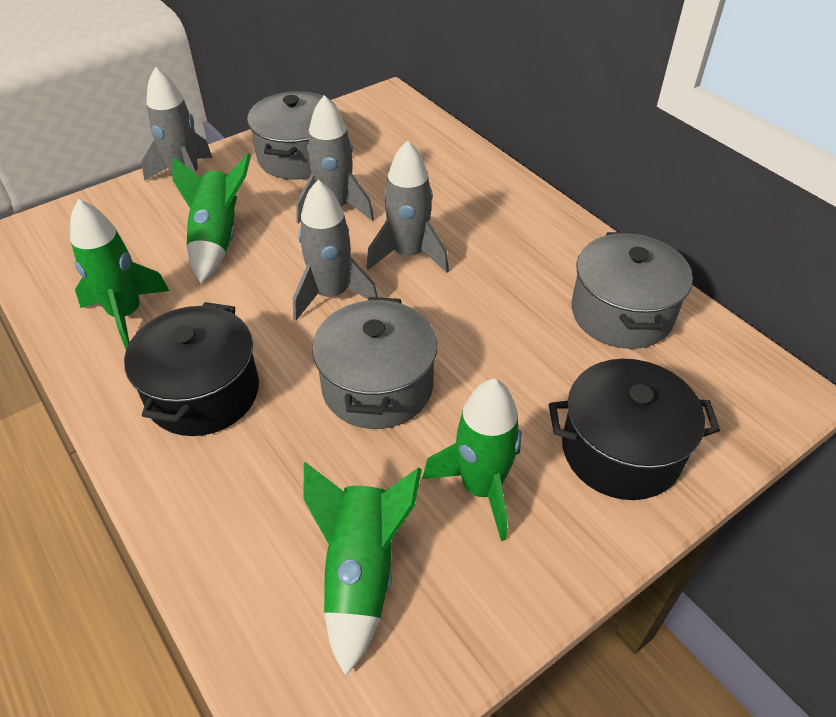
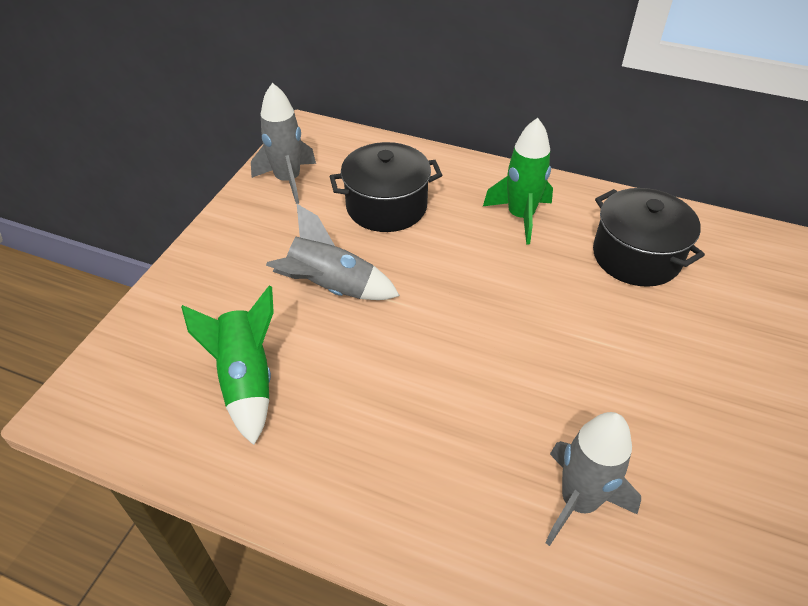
green rocket: 4 -> 2
grey pot: 3 -> 0
grey rocket: 4 -> 3

